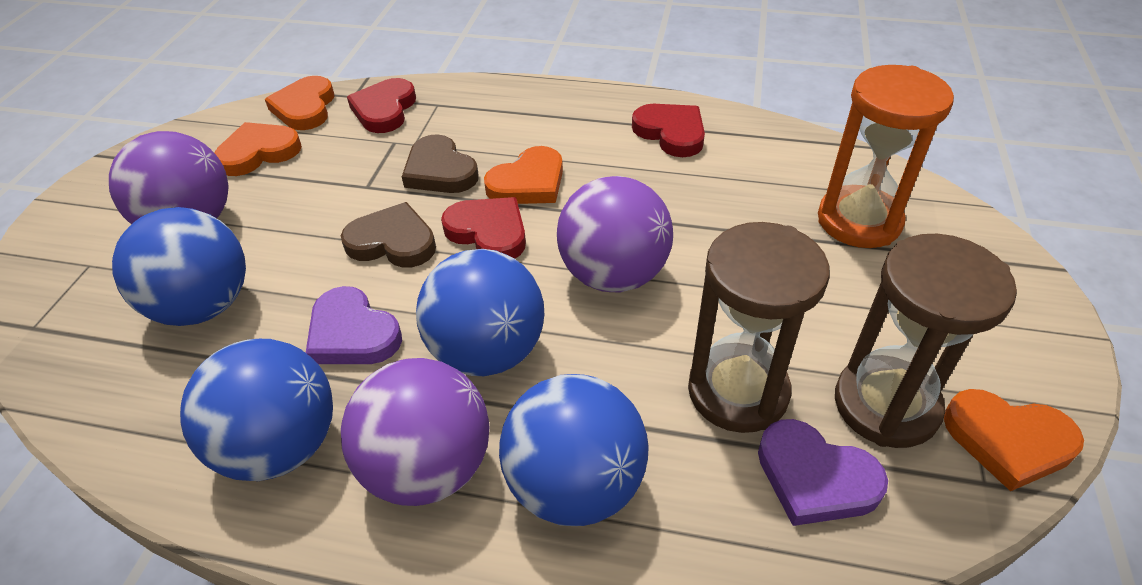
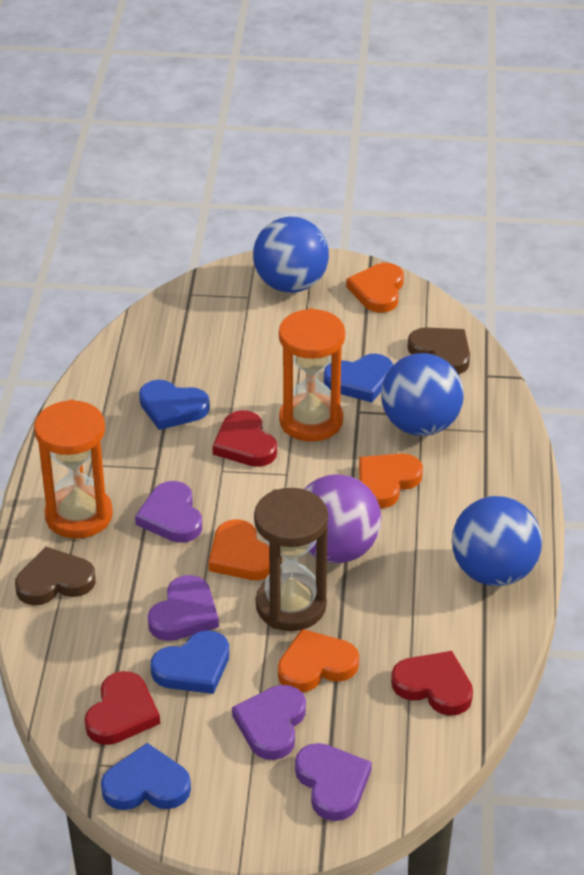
blue ball: 4 -> 3
blue heart: 0 -> 4
brown hourglass: 2 -> 1
orange hourglass: 1 -> 2
purple ball: 3 -> 1
purple heart: 2 -> 4

